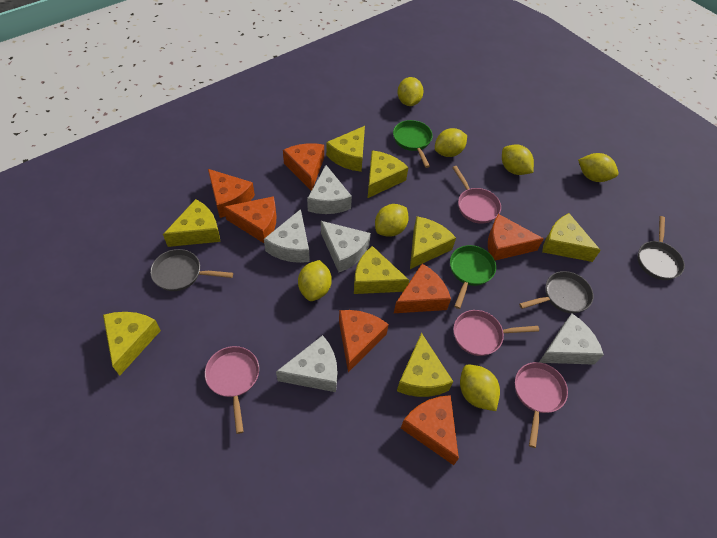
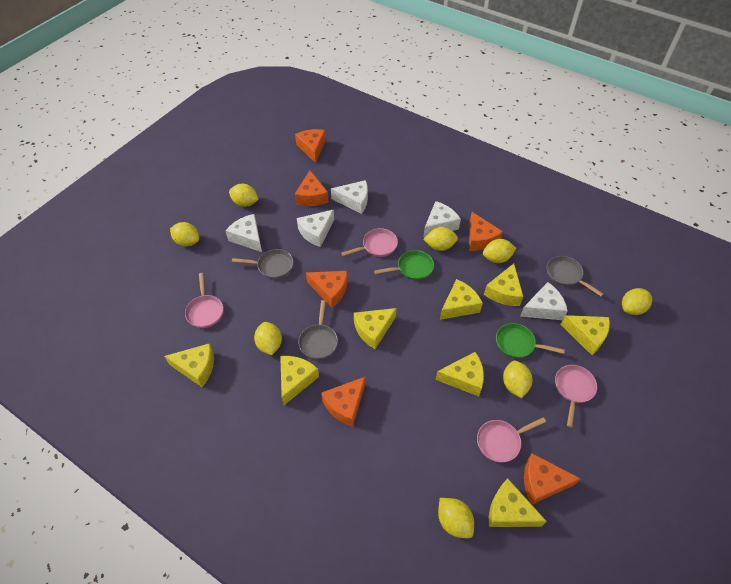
orange cheese: 7 -> 6
yellow lemon: 7 -> 8

